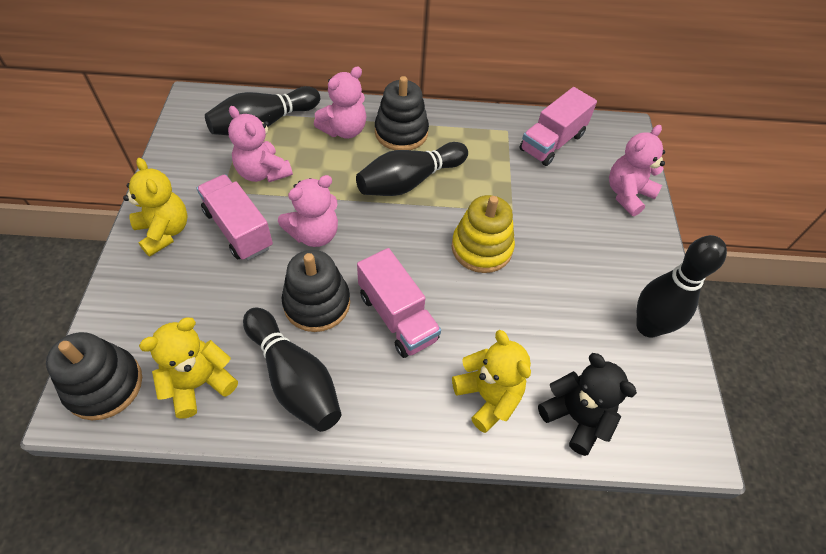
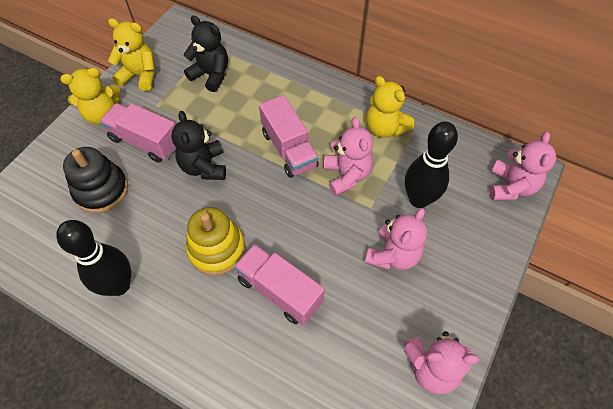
black bowling pin: 4 -> 2
black stacking toy: 3 -> 1
black teddy bear: 1 -> 2

